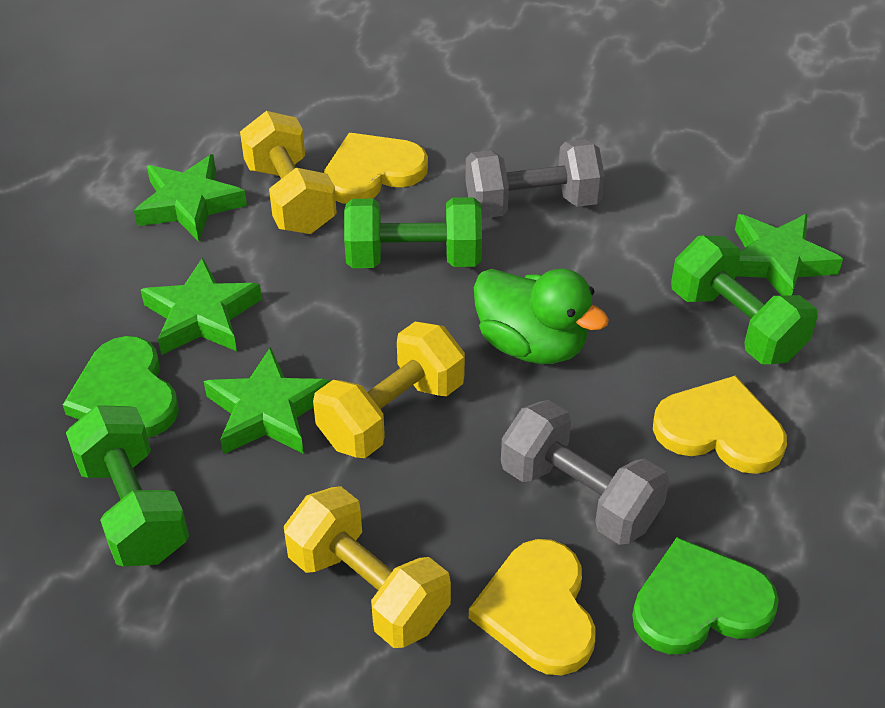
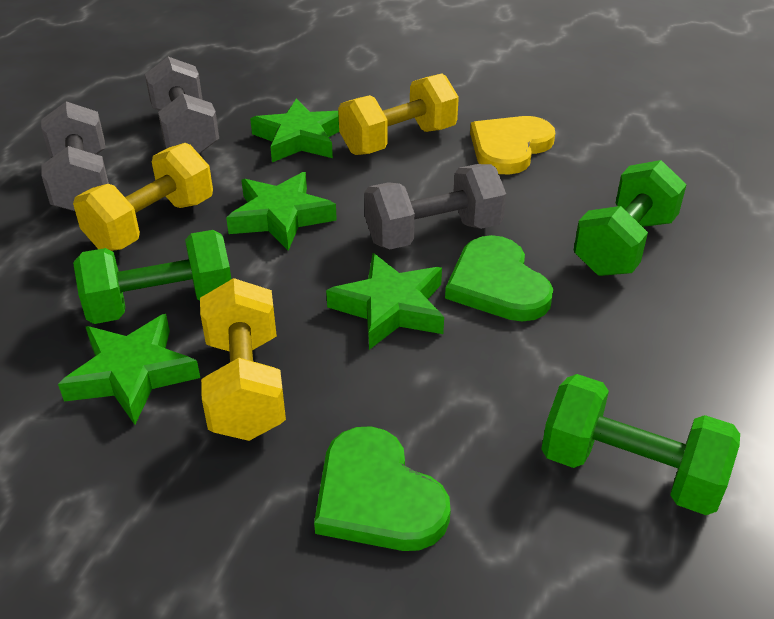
green duck: 1 -> 0
grey dumbbell: 2 -> 3
yellow heart: 3 -> 1

